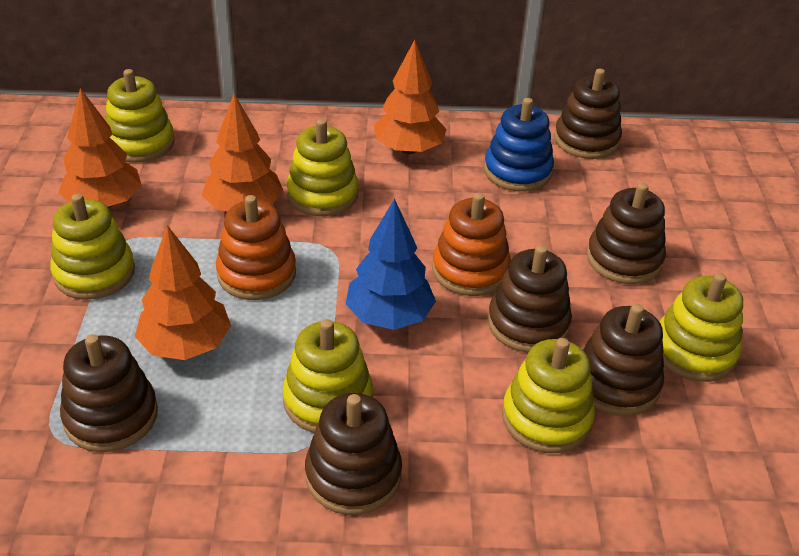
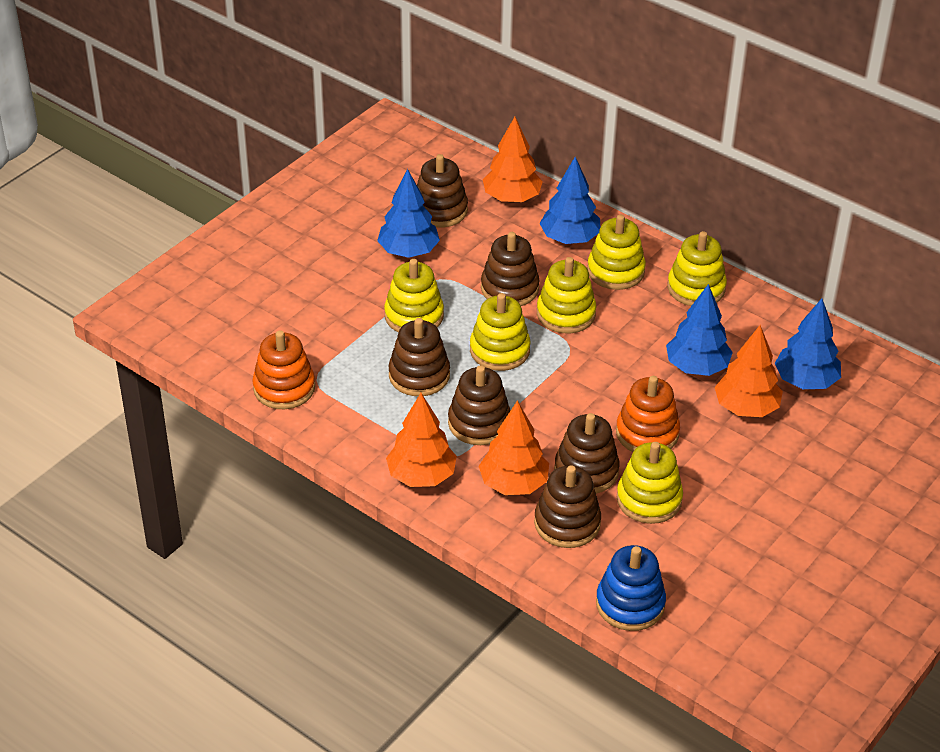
blue tree: 1 -> 4

